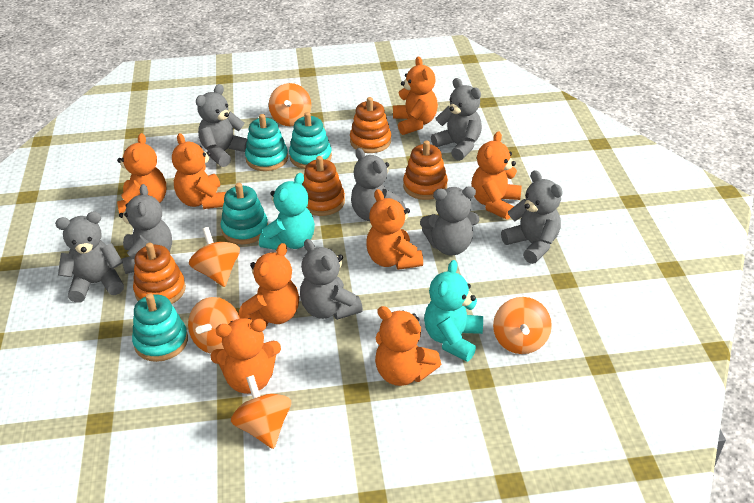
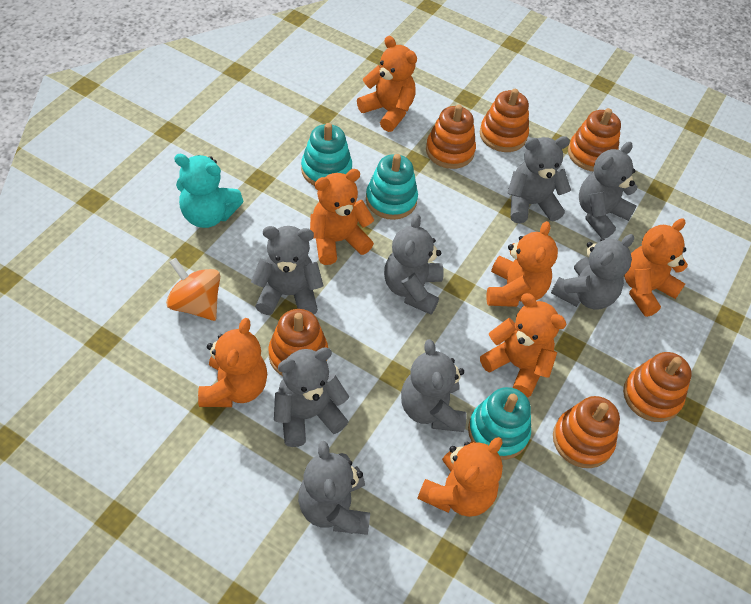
orange spinning top: 5 -> 1
orange stacking toy: 4 -> 6
orange teddy bear: 8 -> 7
turquoise stacking toy: 4 -> 3
turquoise teddy bear: 2 -> 1

